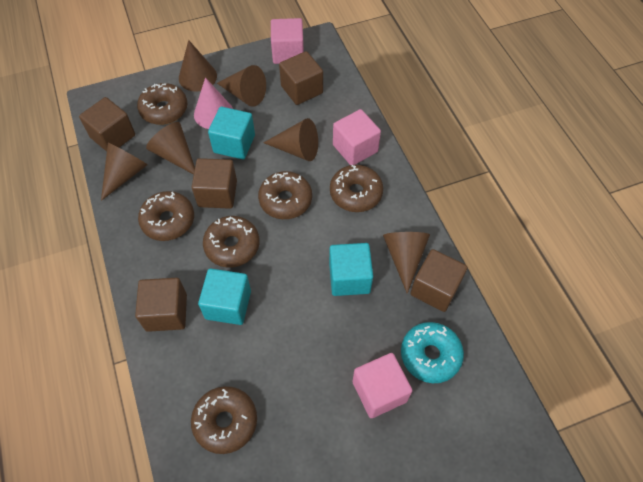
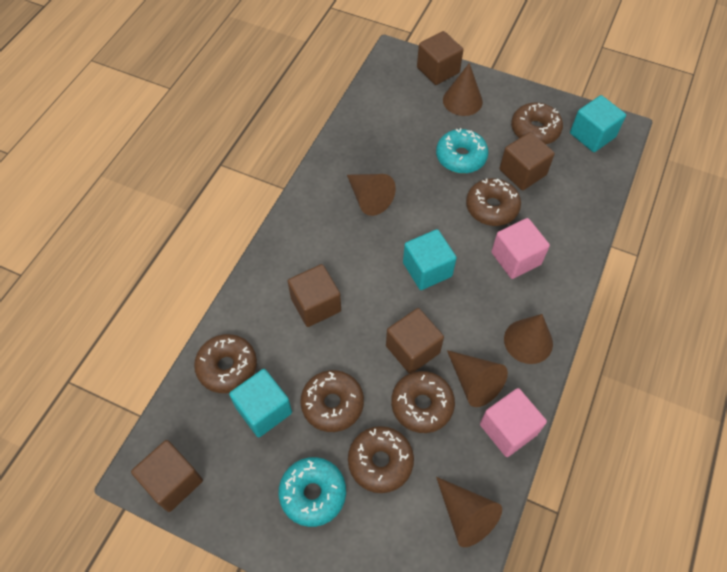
brown cone: 6 -> 5
pink cone: 1 -> 0
pink cube: 3 -> 2
turquoise donut: 1 -> 2

